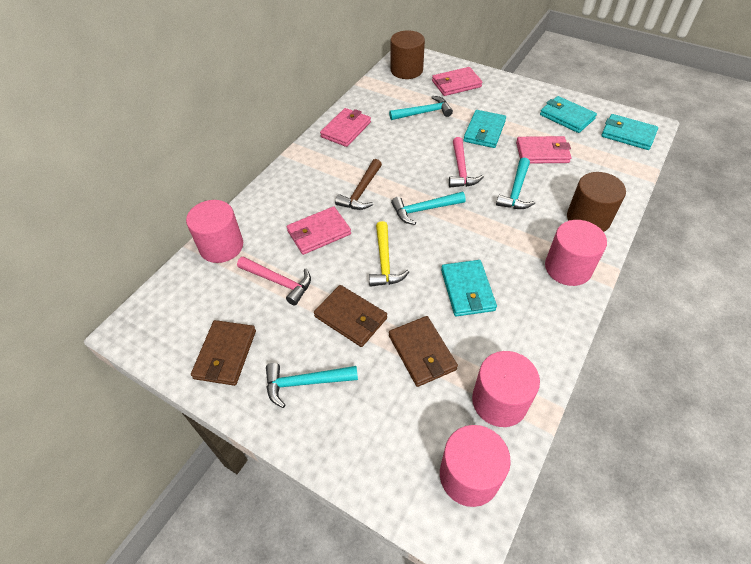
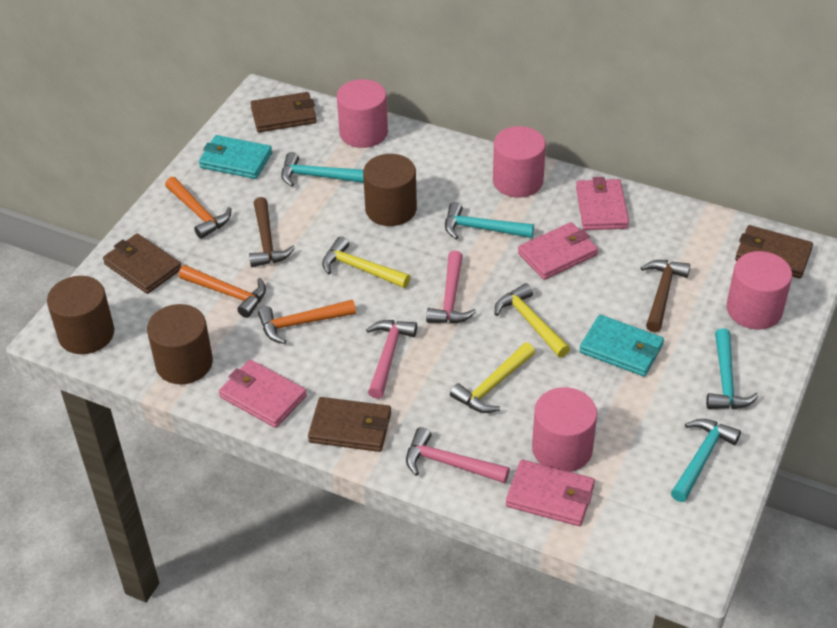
brown cylinder: 2 -> 3
brown hammer: 1 -> 2
brown wallet: 3 -> 4
orange hammer: 0 -> 3
pink hammer: 2 -> 3
turquoise wallet: 4 -> 2
yellow hammer: 1 -> 3

